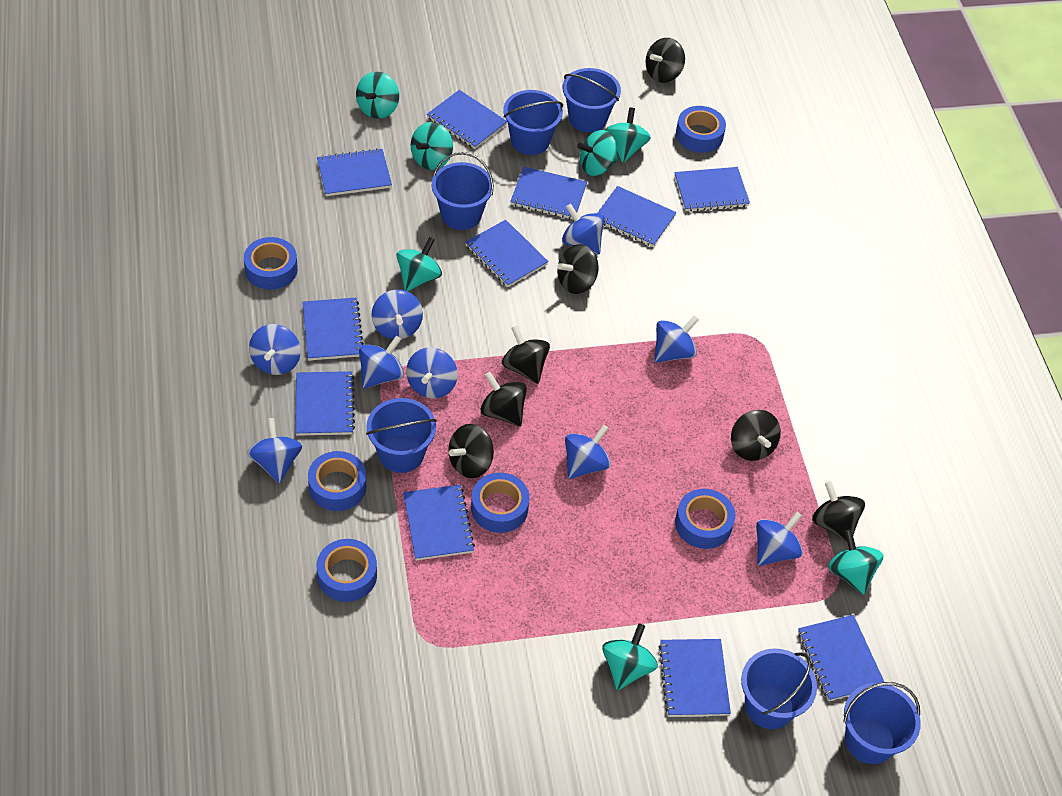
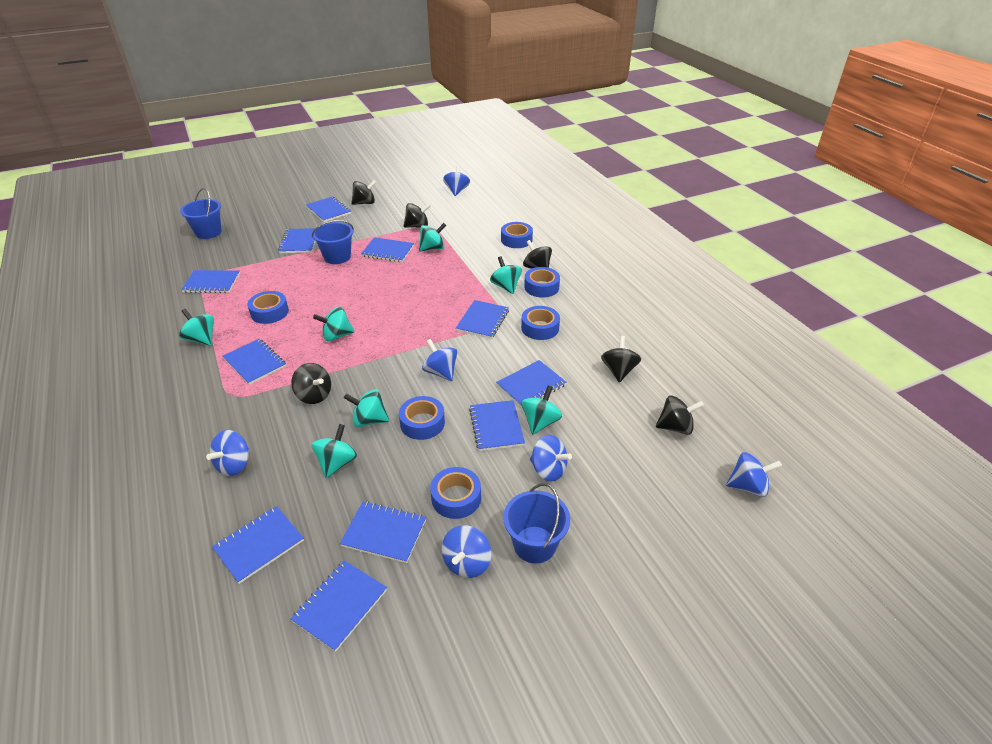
black spinning top: 7 -> 6
blue bucket: 6 -> 3
blue spinning top: 9 -> 6

